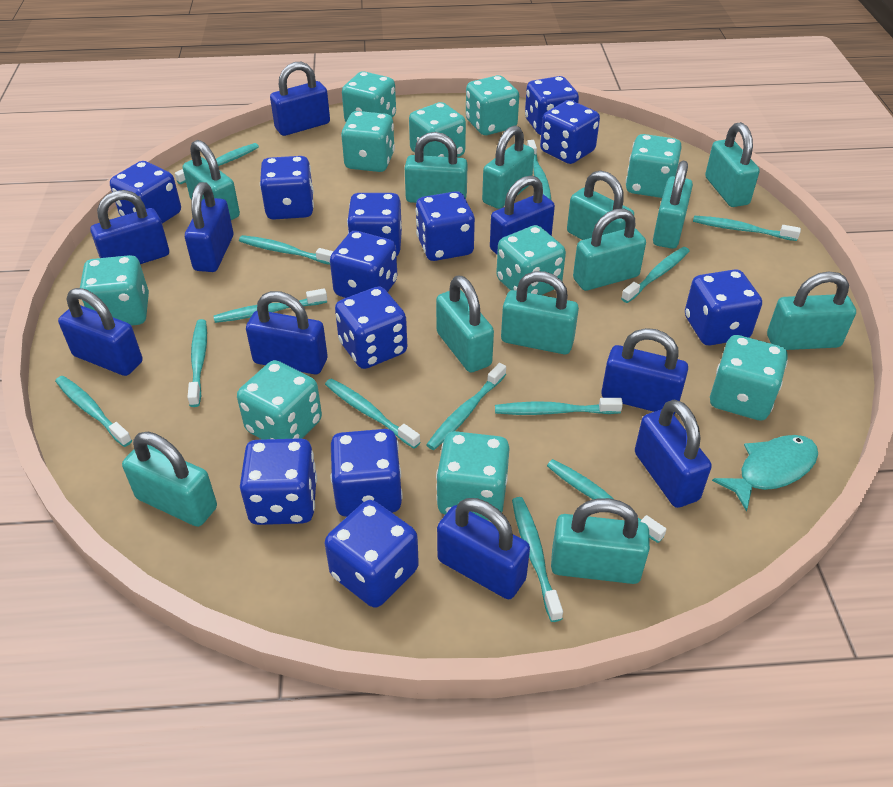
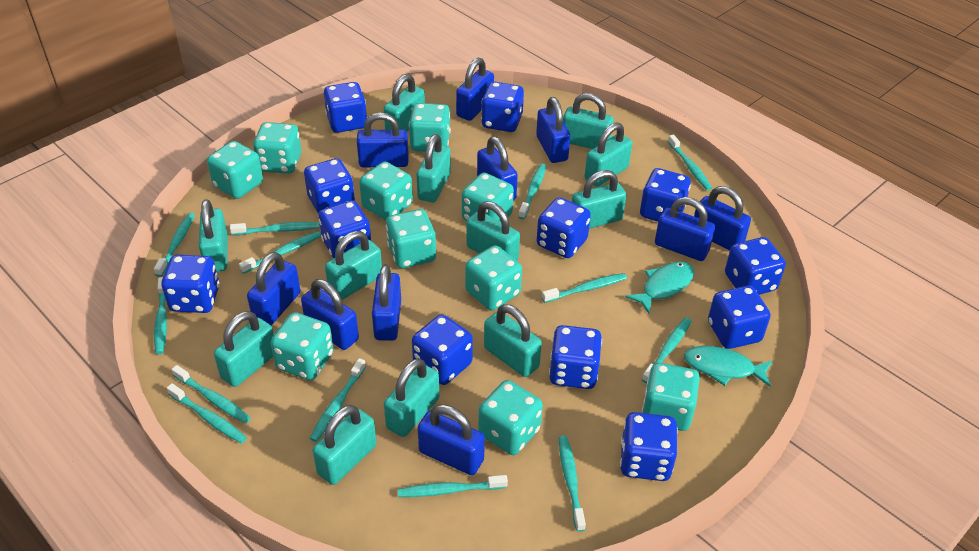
blue padlock: 9 -> 10
turquoise fish: 1 -> 2

